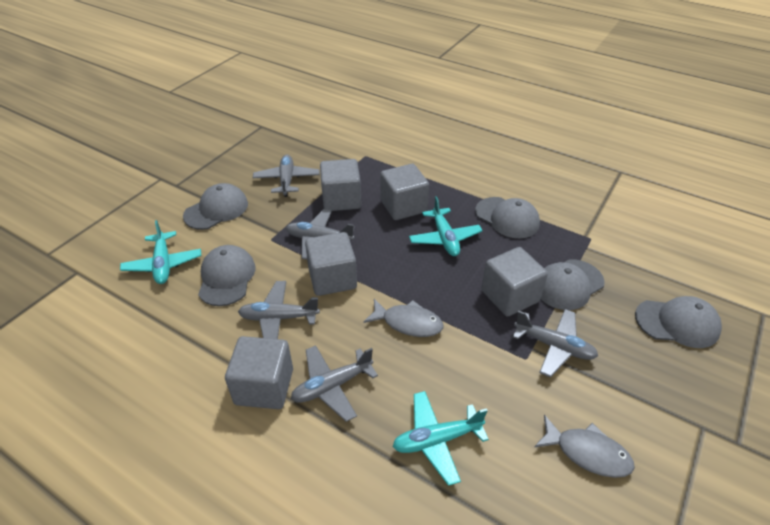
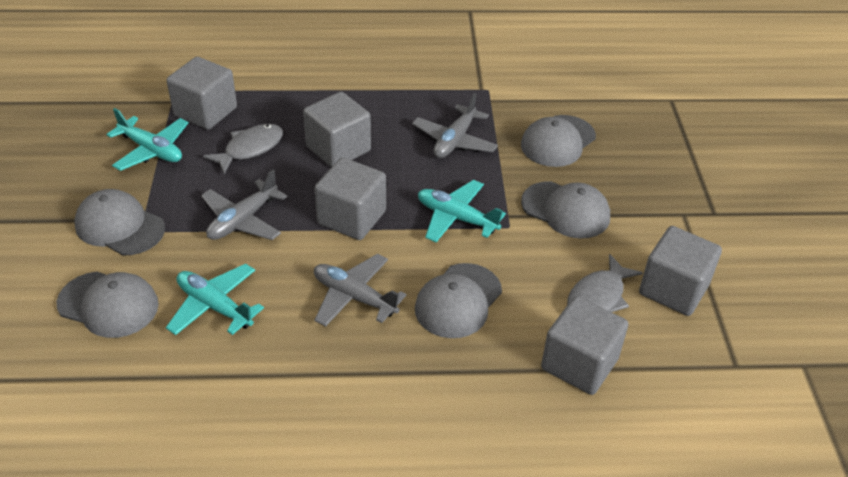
grey plane: 5 -> 3

